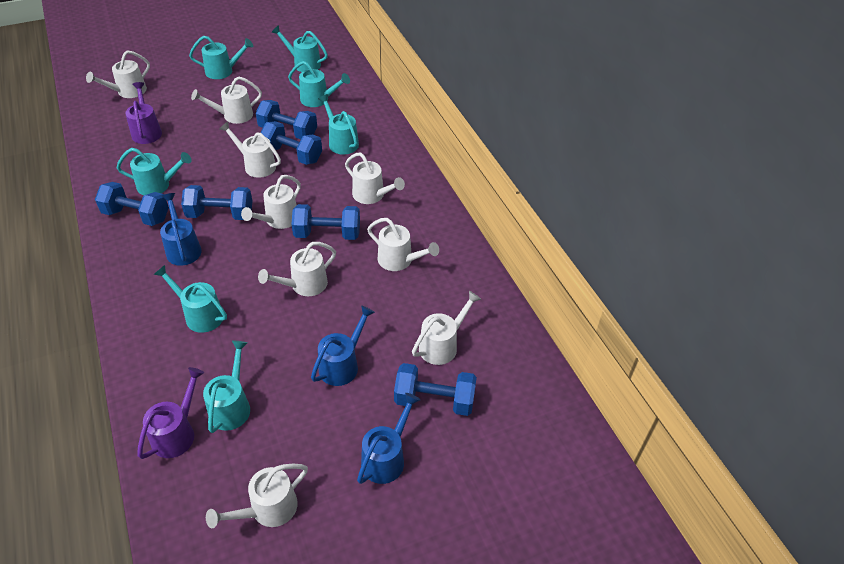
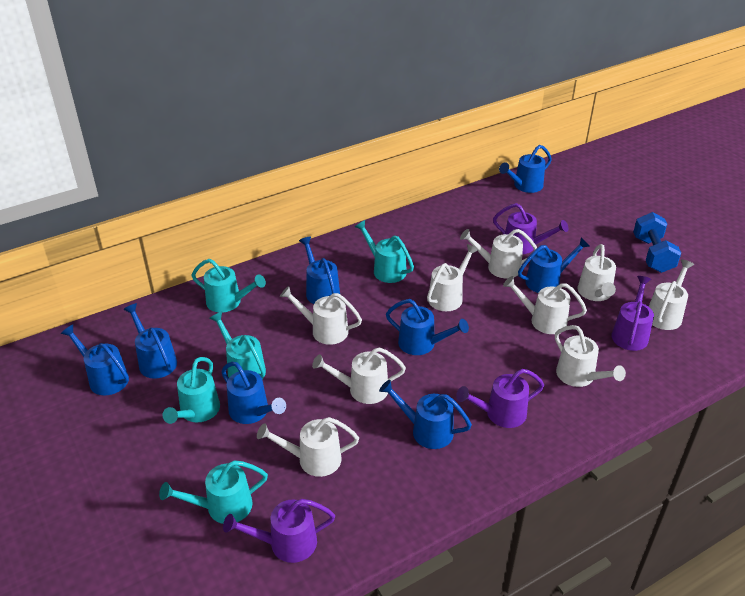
blue dumbbell: 6 -> 1
blue watering can: 3 -> 8
purple watering can: 2 -> 4
turquoise watering can: 7 -> 5

